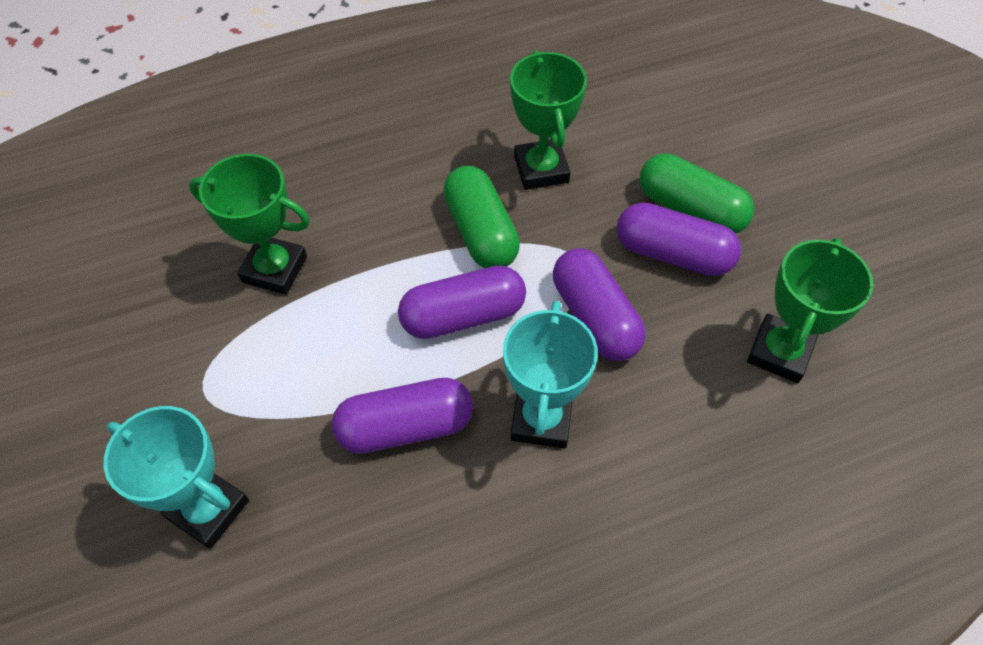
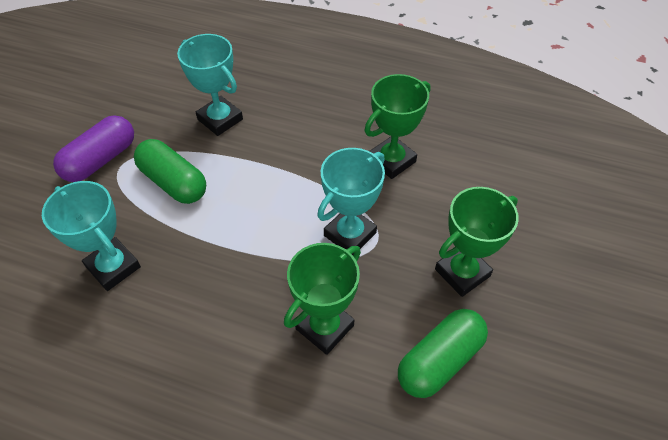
purple capsule: 4 -> 1
turquoise trophy: 2 -> 3

